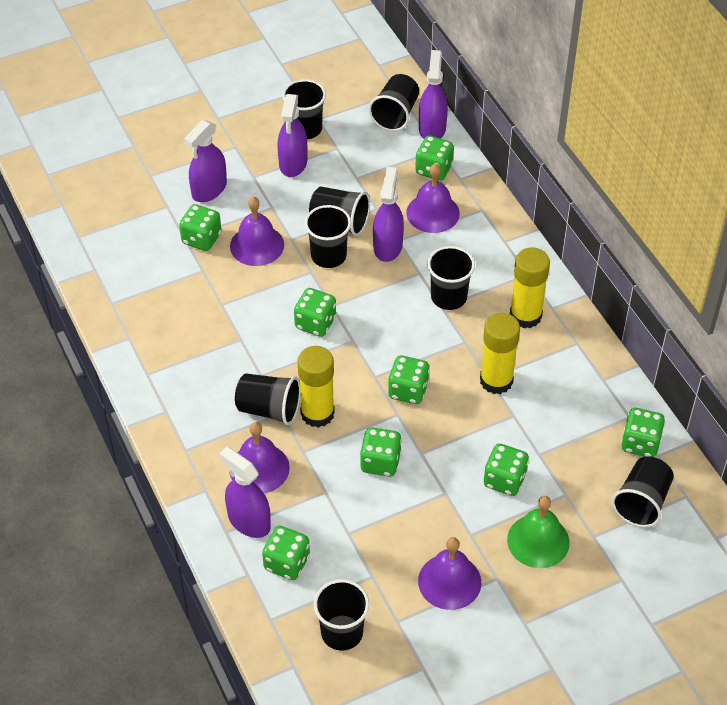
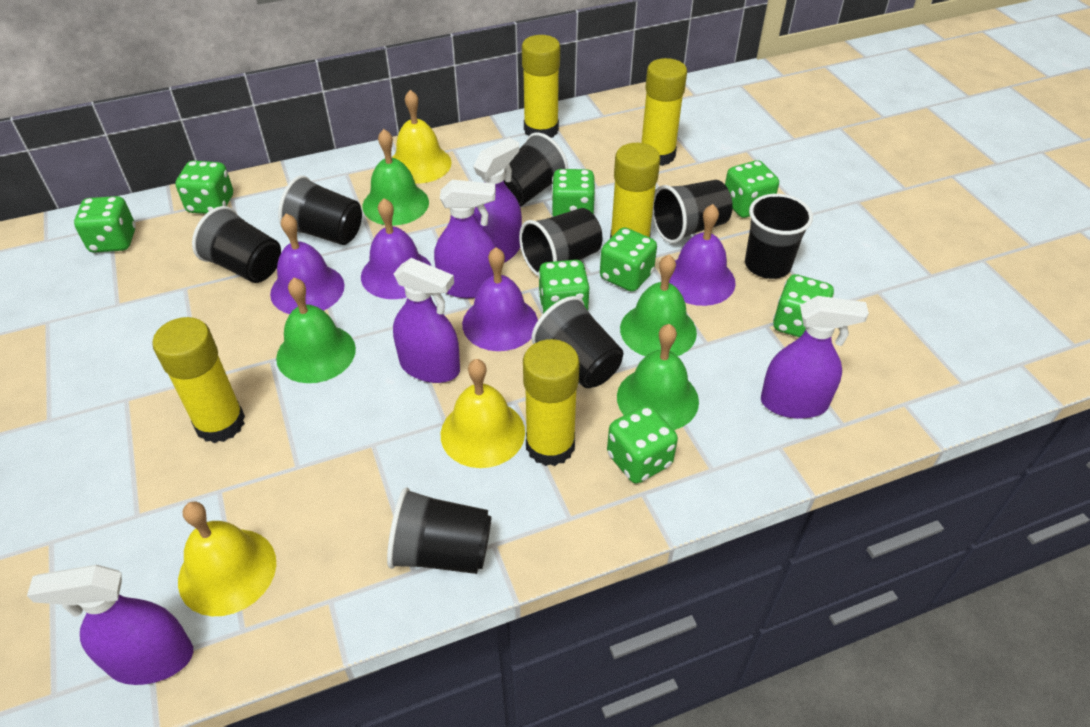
green bell: 1 -> 4
yellow bell: 0 -> 3
yellow glue stick: 3 -> 5

